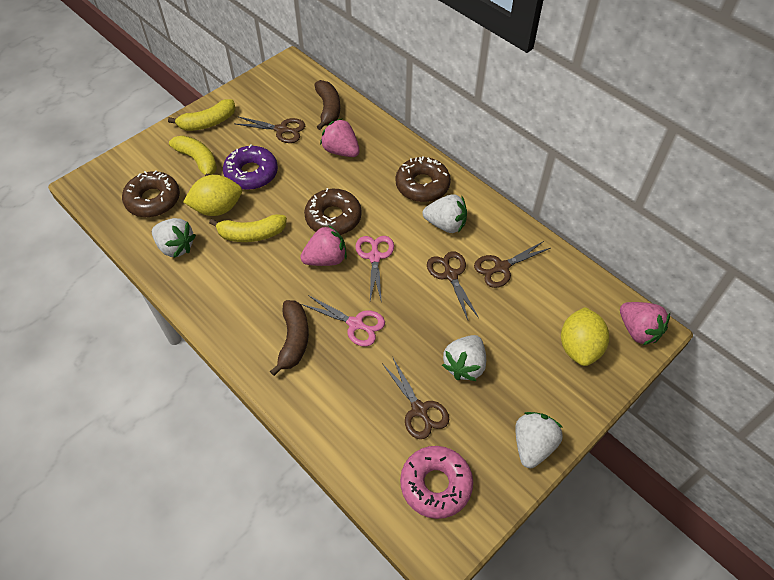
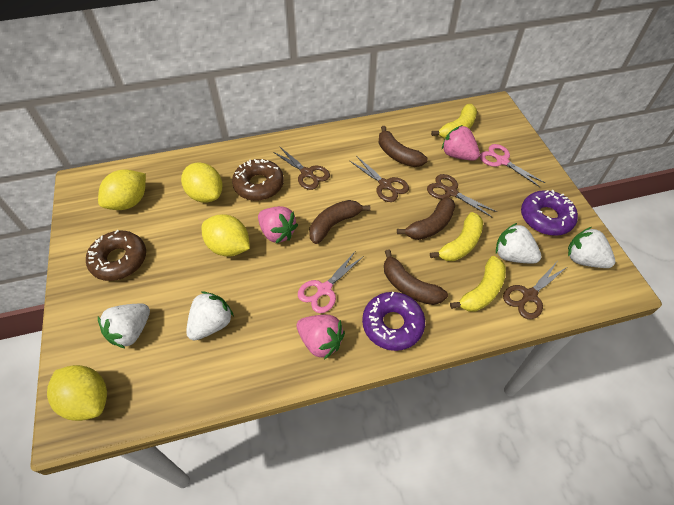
brown banana: 2 -> 4
brown donut: 3 -> 2
pink donut: 1 -> 0
purple donut: 1 -> 2
yellow lemon: 2 -> 4

